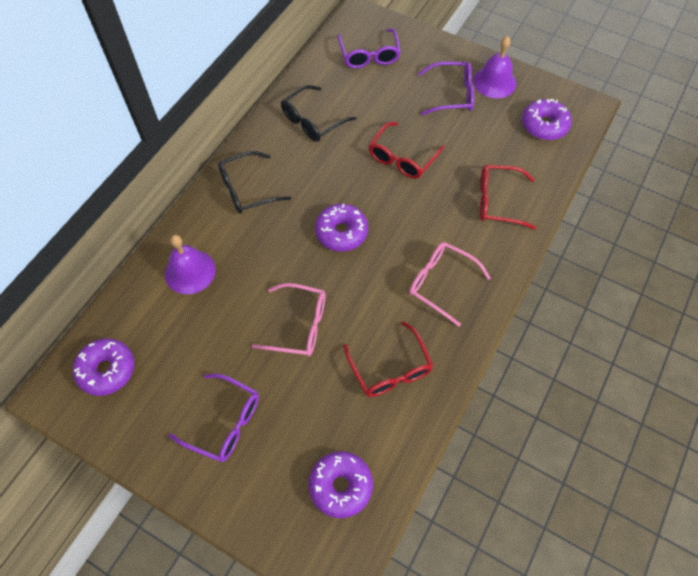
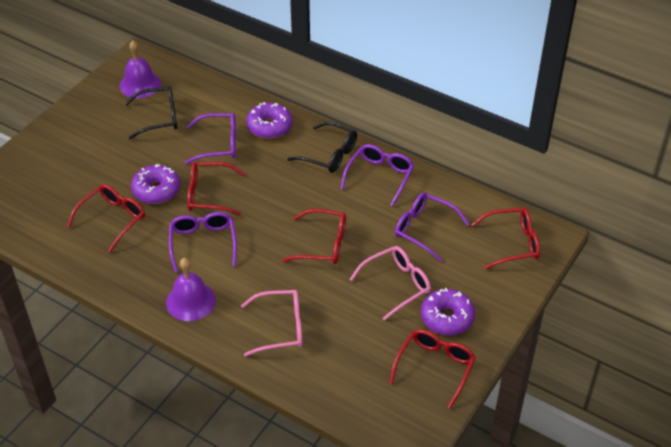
purple donut: 4 -> 3
purple glasses: 3 -> 4
red glasses: 3 -> 5

